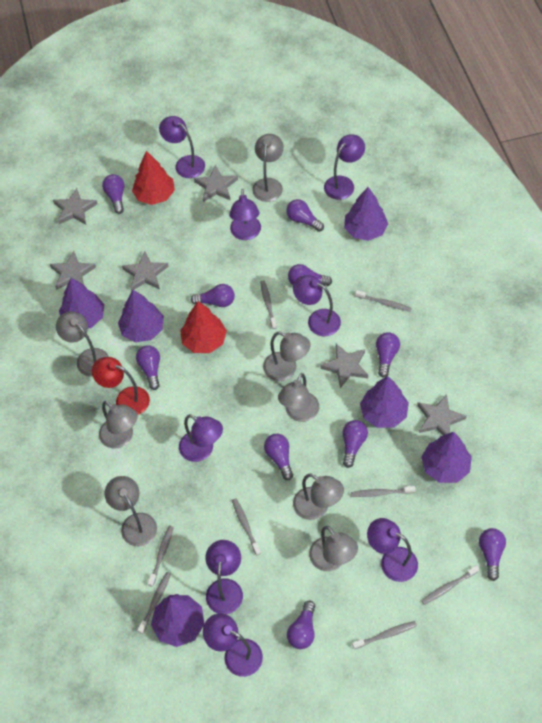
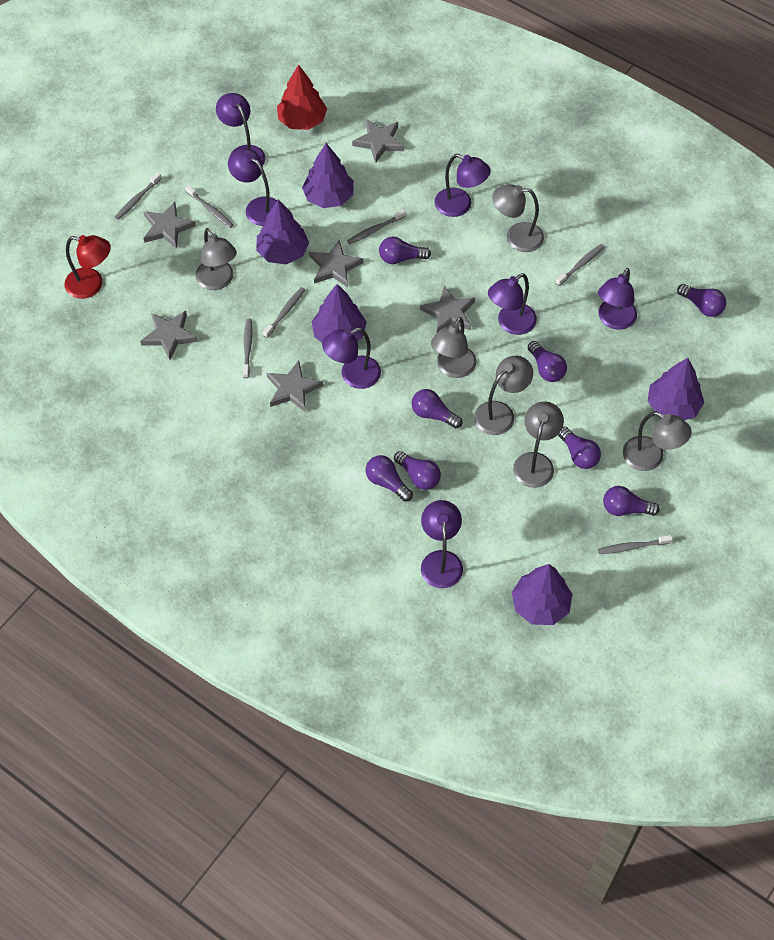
grey lamp: 8 -> 6
grey toothbrush: 8 -> 7
purple lamp: 8 -> 7
purple light bulb: 10 -> 8
purple tree: 6 -> 5
red tree: 2 -> 1

